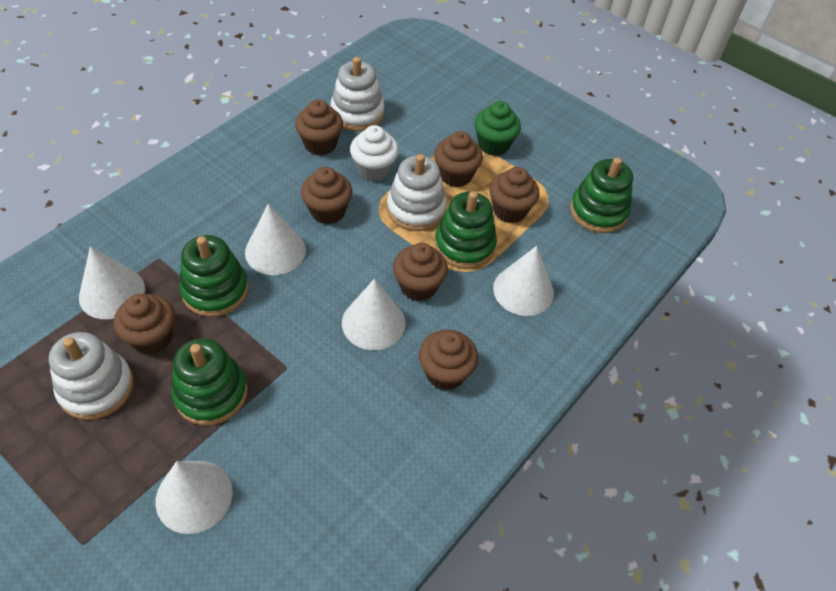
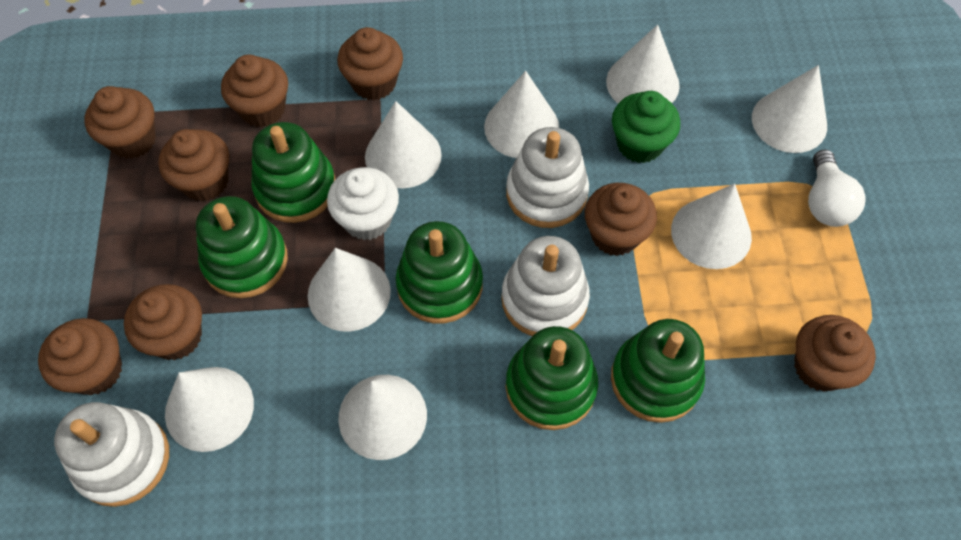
brown cupcake: 7 -> 8
green stacking toy: 4 -> 5
white cone: 5 -> 8
white light bulb: 0 -> 1

